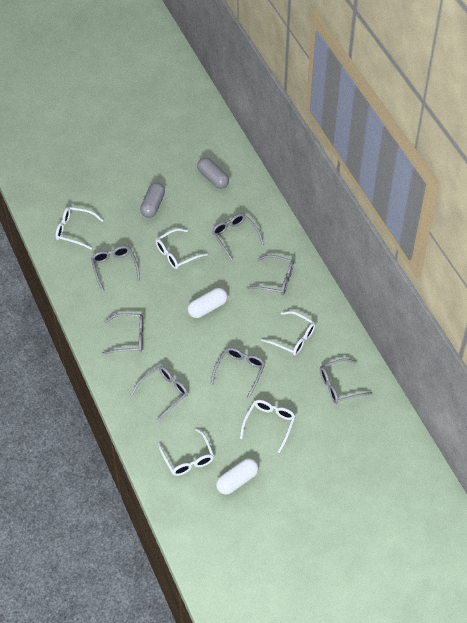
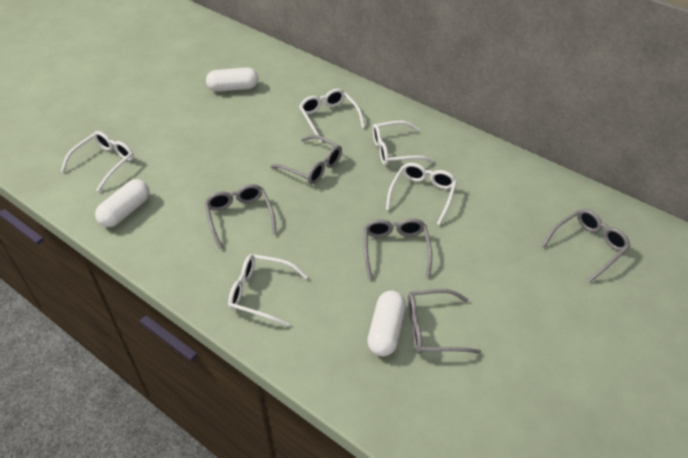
grey capsule: 2 -> 0
grey glasses: 7 -> 5
white capsule: 2 -> 3

